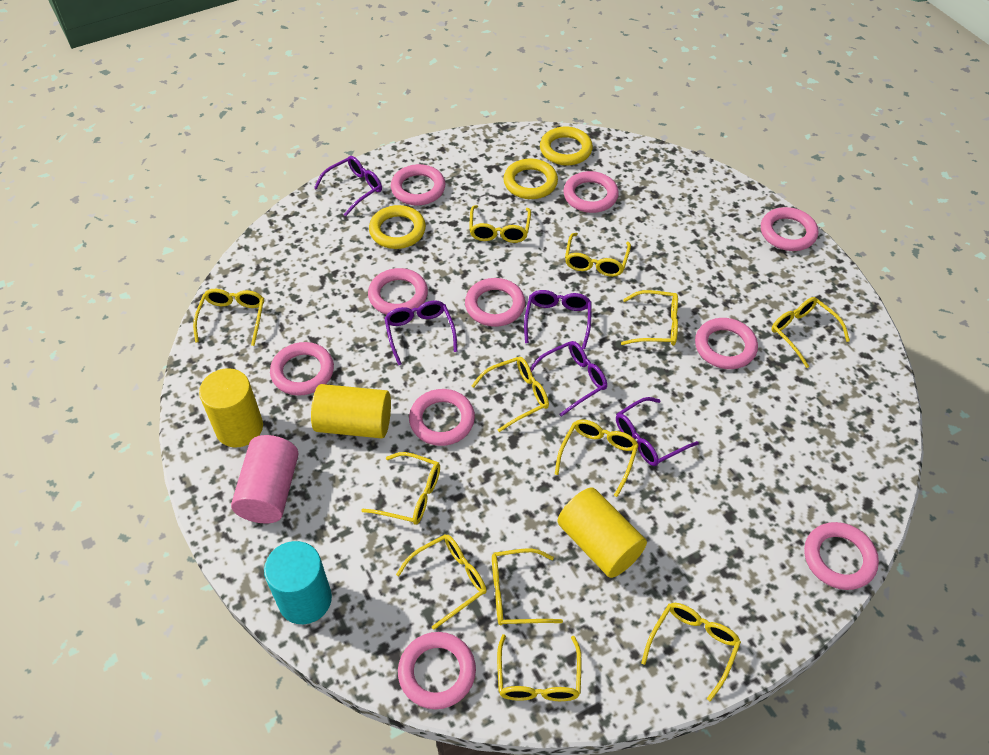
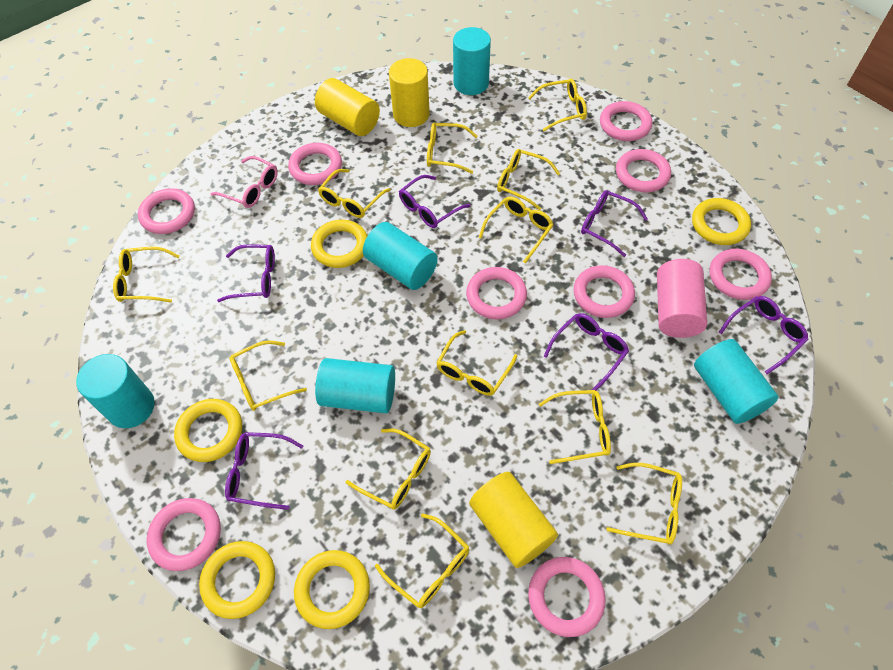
pink glasses: 0 -> 1
pink ring: 10 -> 9
purple glasses: 5 -> 6
turquoise cylinder: 1 -> 5
yellow ring: 3 -> 5

